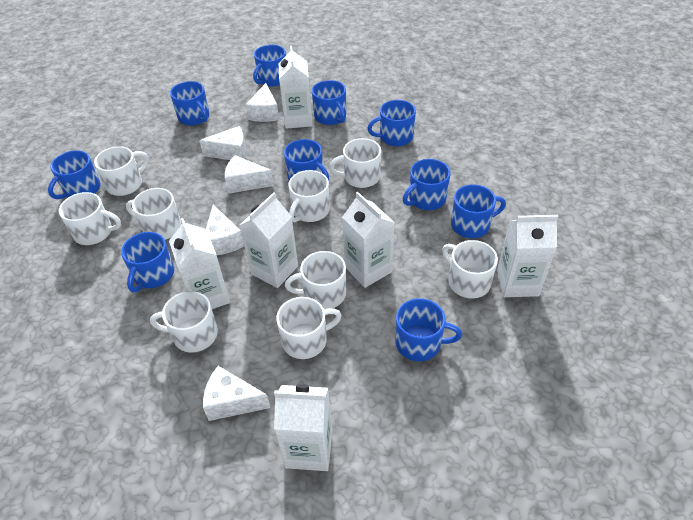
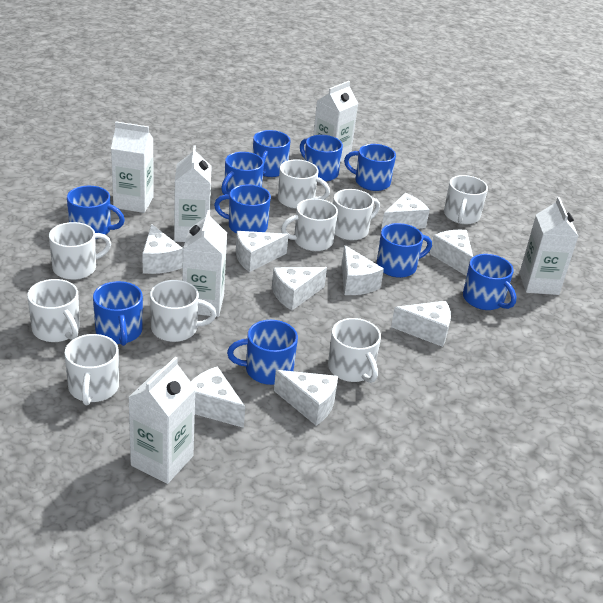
white cheese: 5 -> 9

